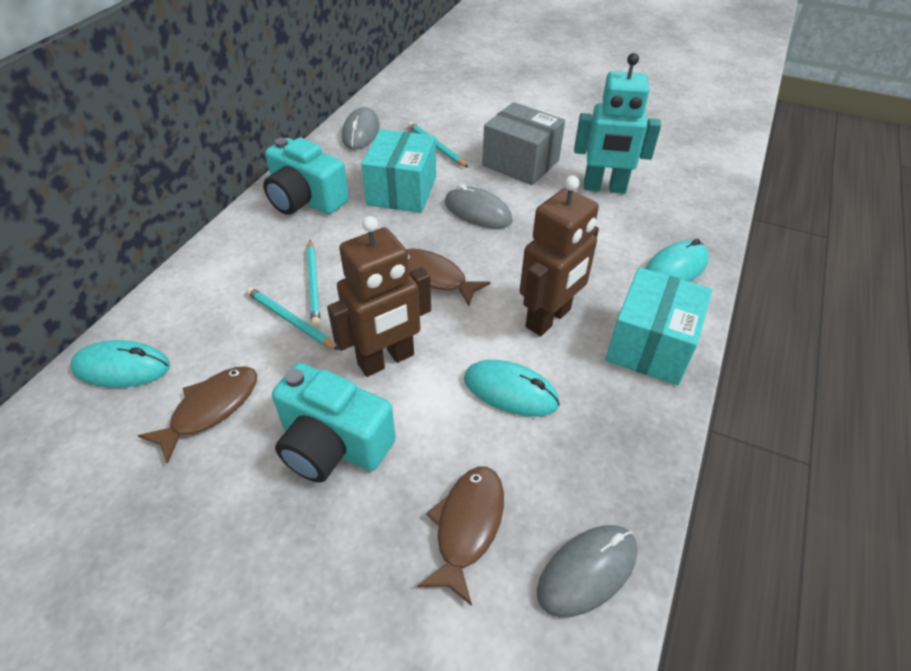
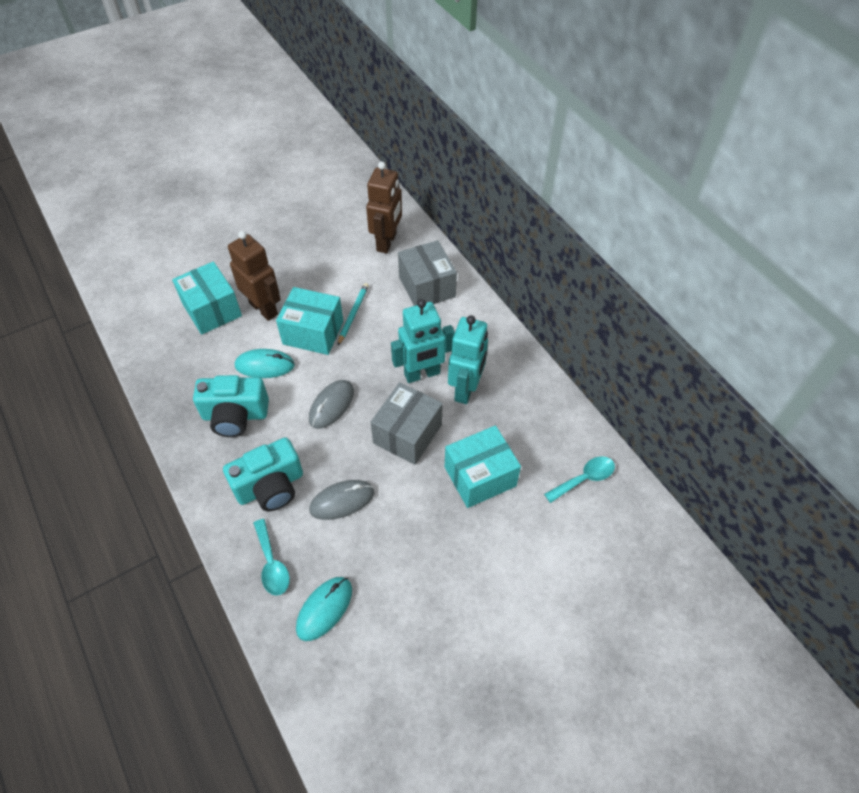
brown fish: 3 -> 0
grey box: 1 -> 2
grey mouse: 3 -> 2
turquoise box: 2 -> 3
turquoise mouse: 3 -> 2
turquoise pencil: 3 -> 1
turquoise robot: 1 -> 2
turquoise spoon: 0 -> 2

